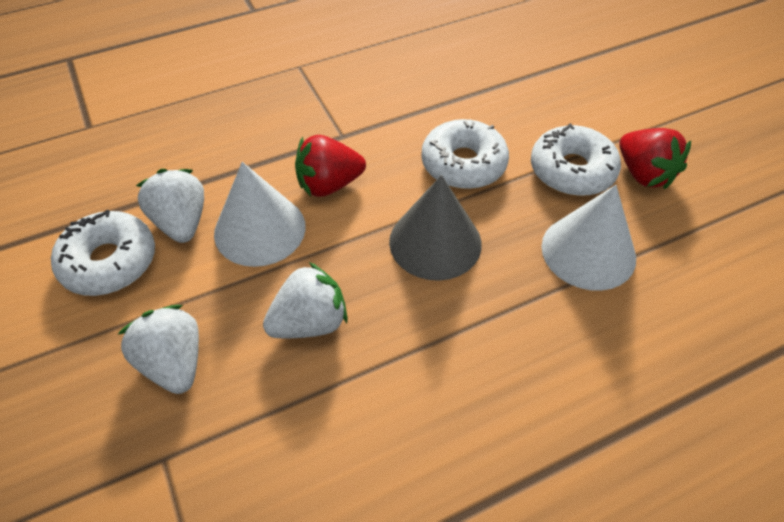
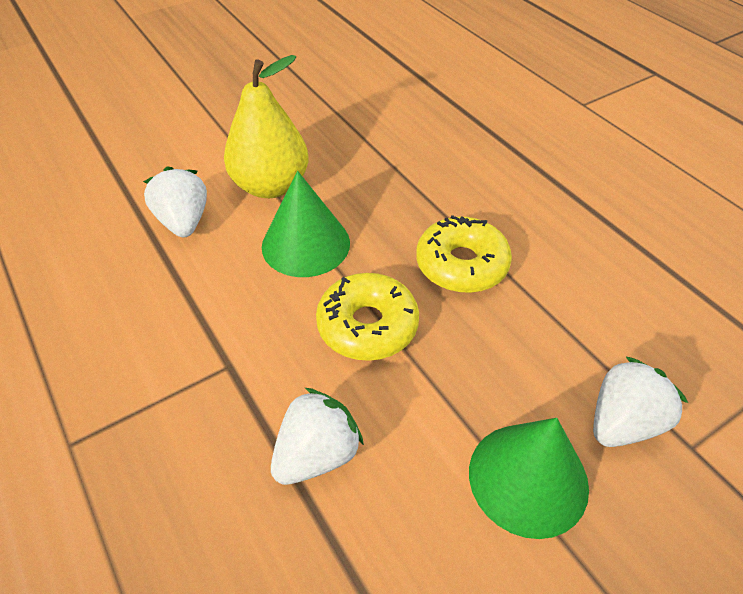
green cone: 0 -> 2
grey cone: 1 -> 0
red strawberry: 2 -> 0
white cone: 2 -> 0
white donut: 3 -> 0
yellow donut: 0 -> 2
yellow pear: 0 -> 1

